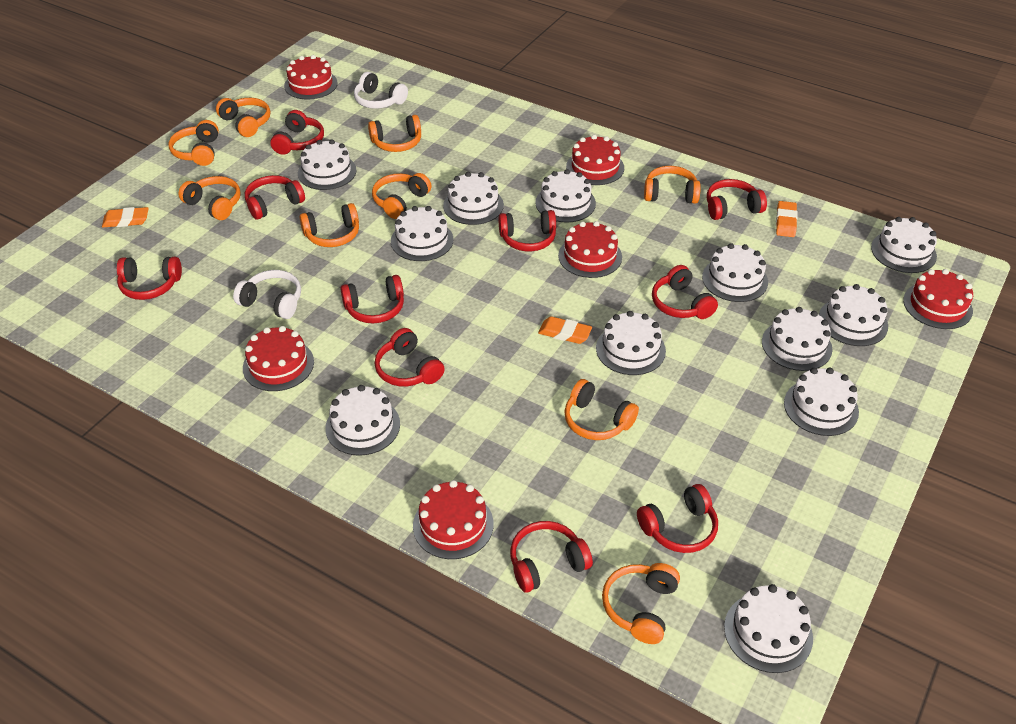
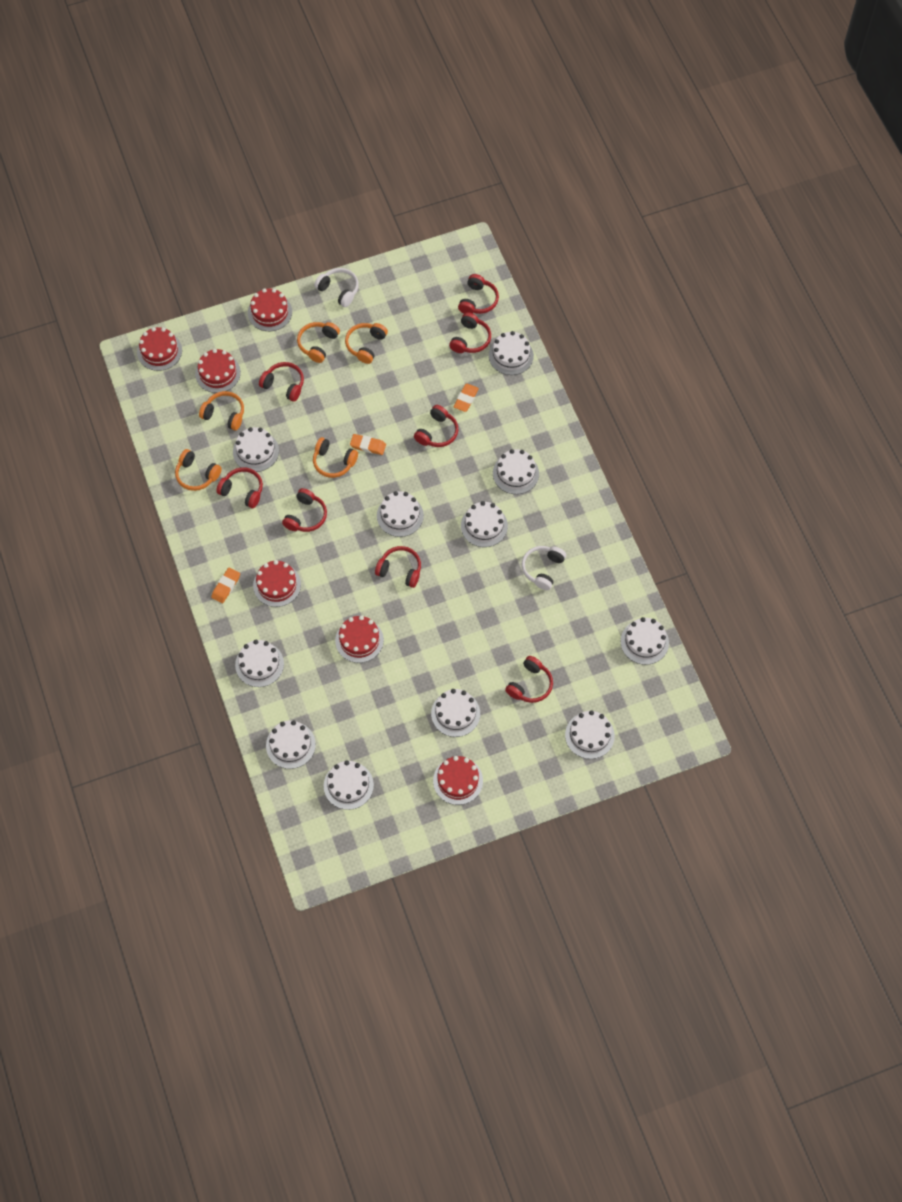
orange headphones: 9 -> 5
red headphones: 10 -> 8
white cake: 12 -> 11

